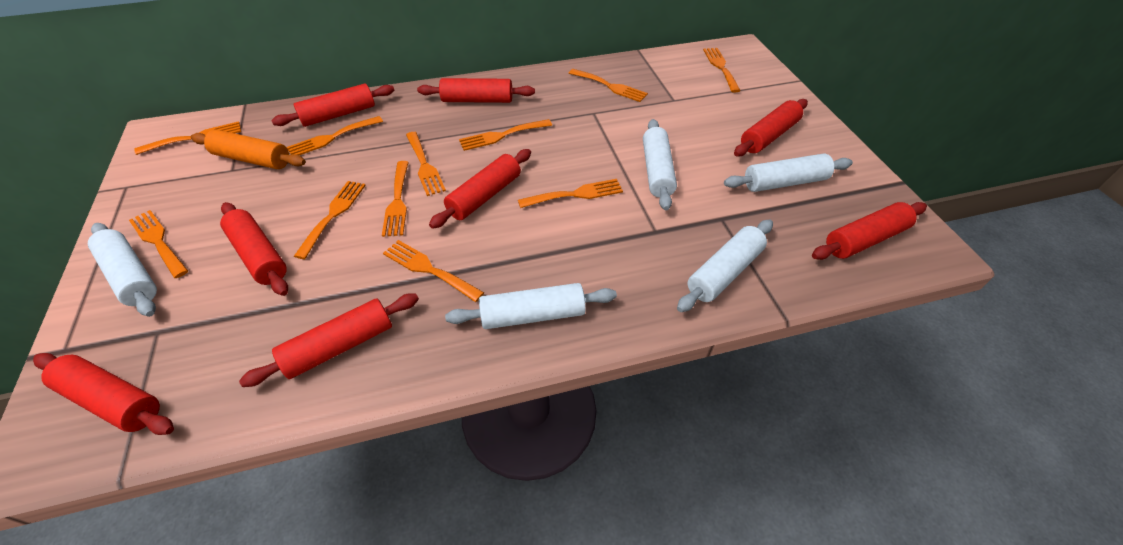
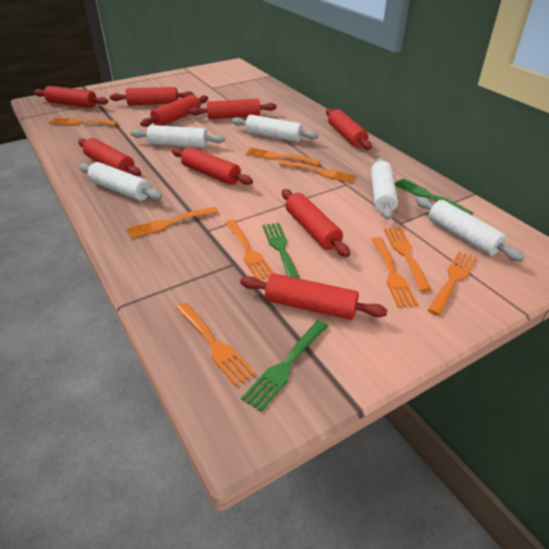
green fork: 0 -> 3
orange fork: 11 -> 9
orange rolling pin: 1 -> 0
red rolling pin: 8 -> 9

